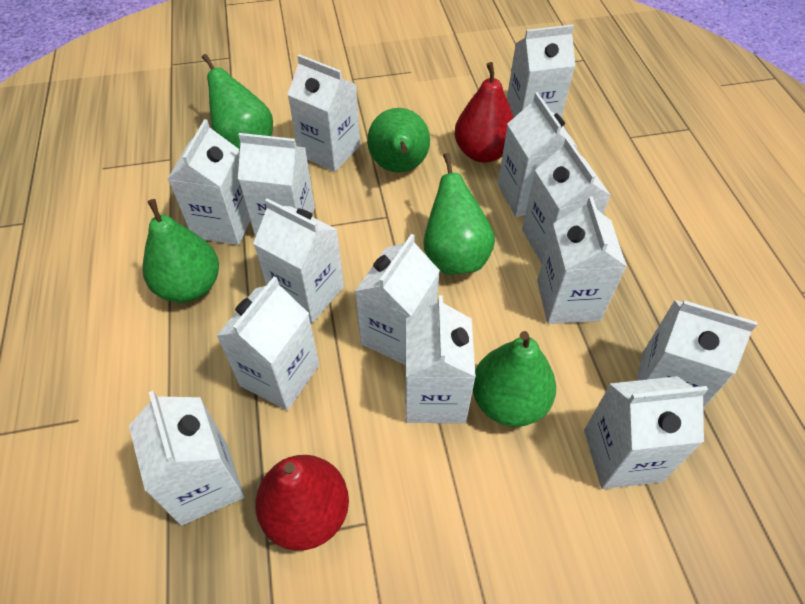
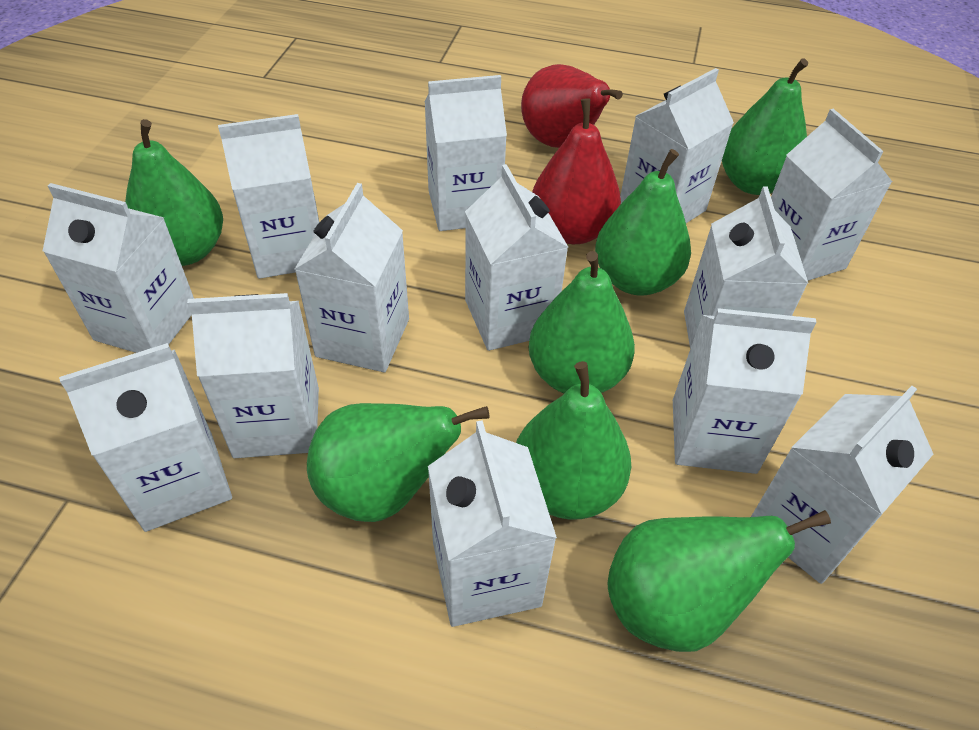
green pear: 5 -> 7
white carton: 14 -> 13

